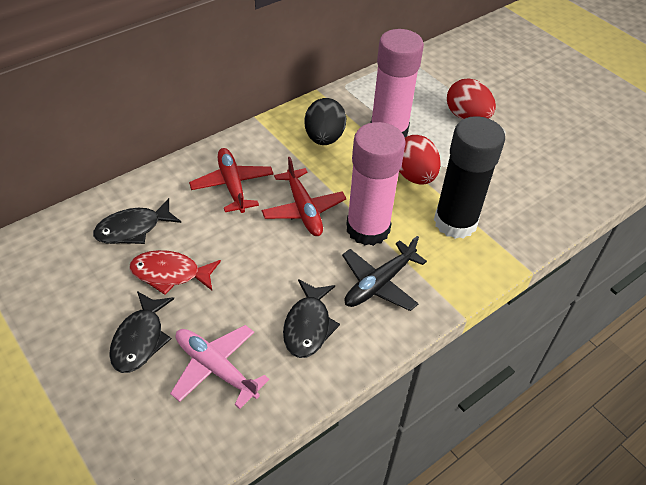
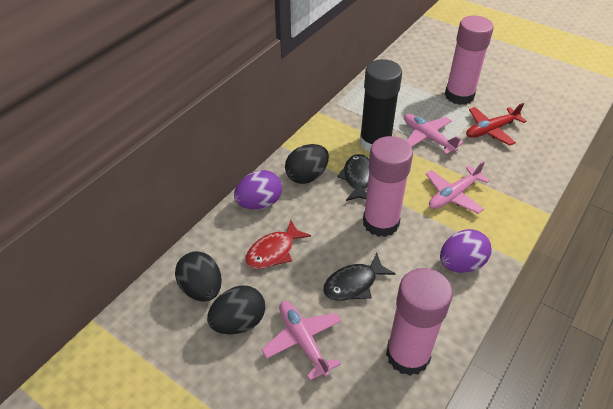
black egg: 1 -> 3
black fish: 3 -> 2
black plane: 1 -> 0
pink glue stick: 2 -> 3
pink plane: 1 -> 3
purple egg: 0 -> 2
red egg: 2 -> 0
red plane: 2 -> 1

